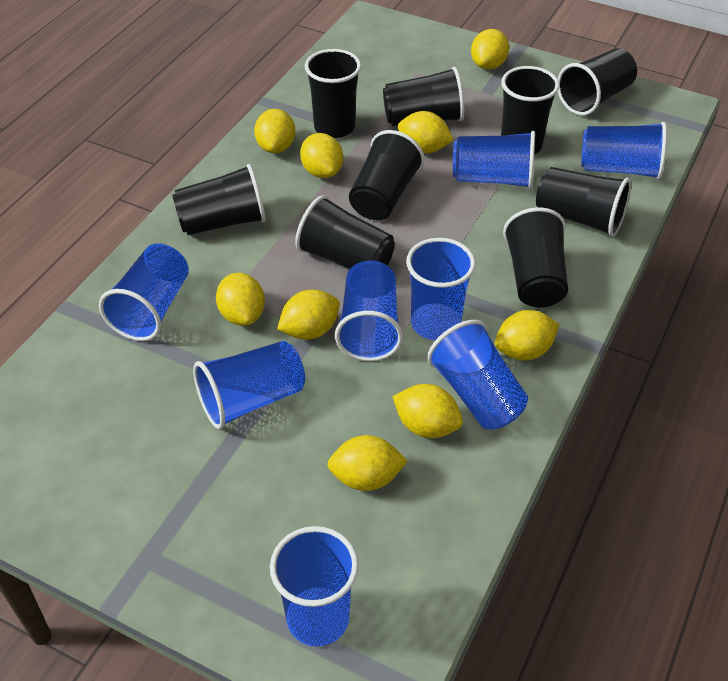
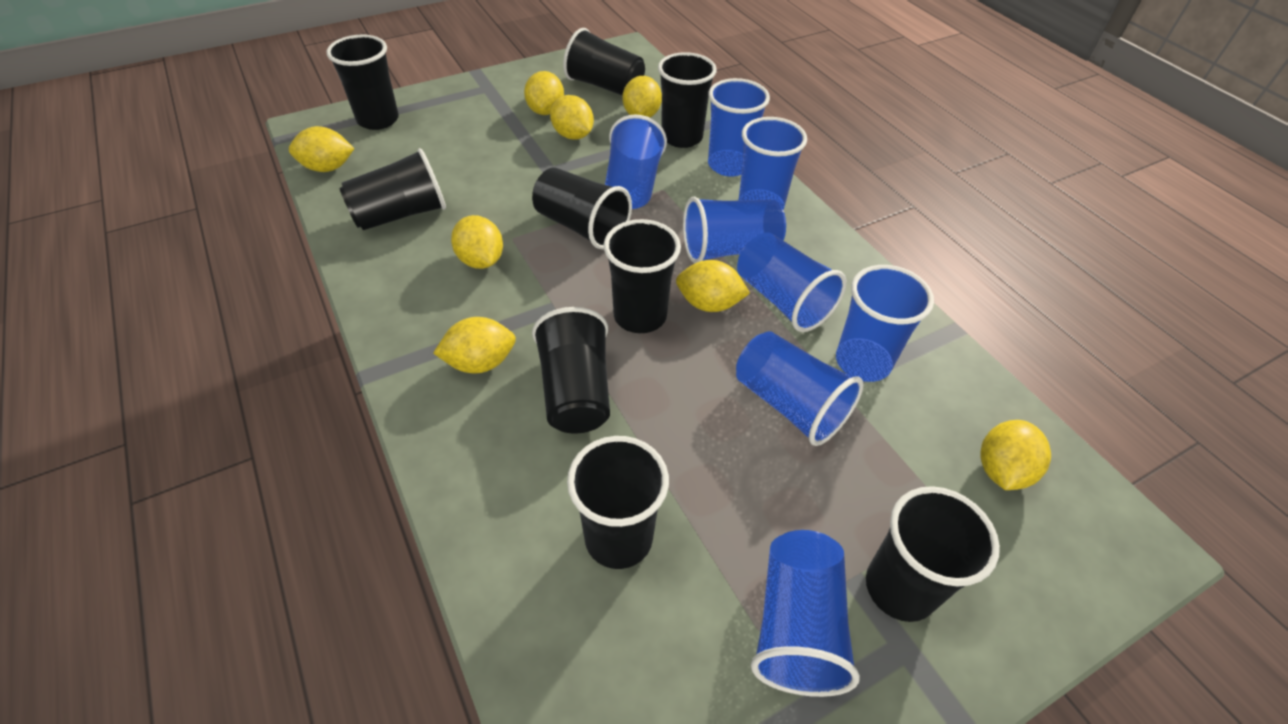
yellow lemon: 9 -> 8

